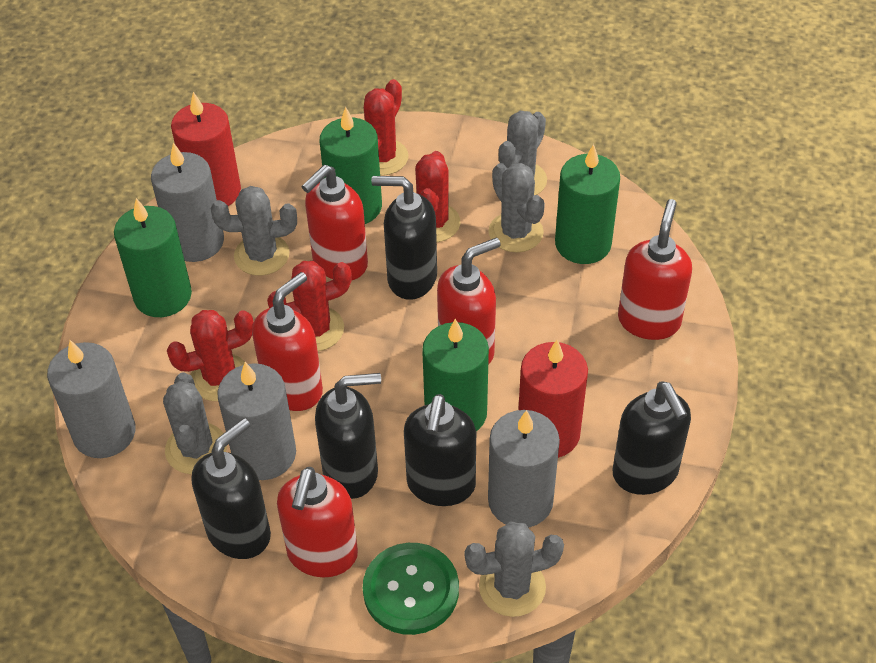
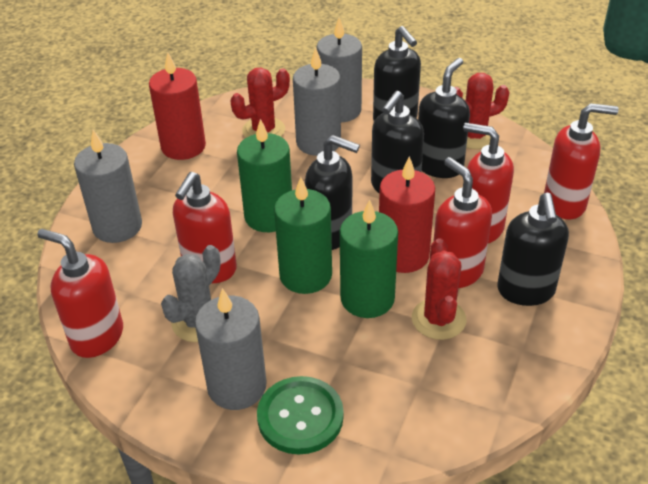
green candle: 4 -> 3
grey cactus: 5 -> 1
red cactus: 4 -> 3

